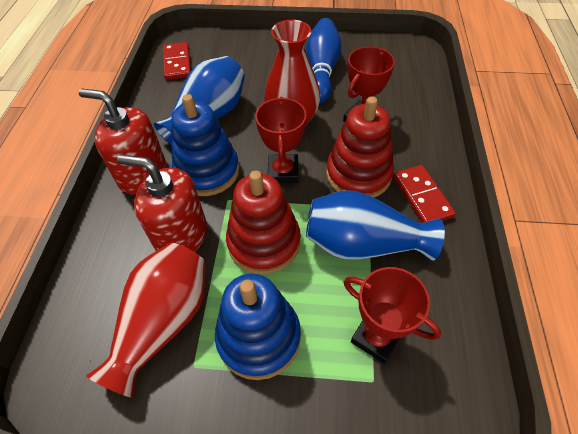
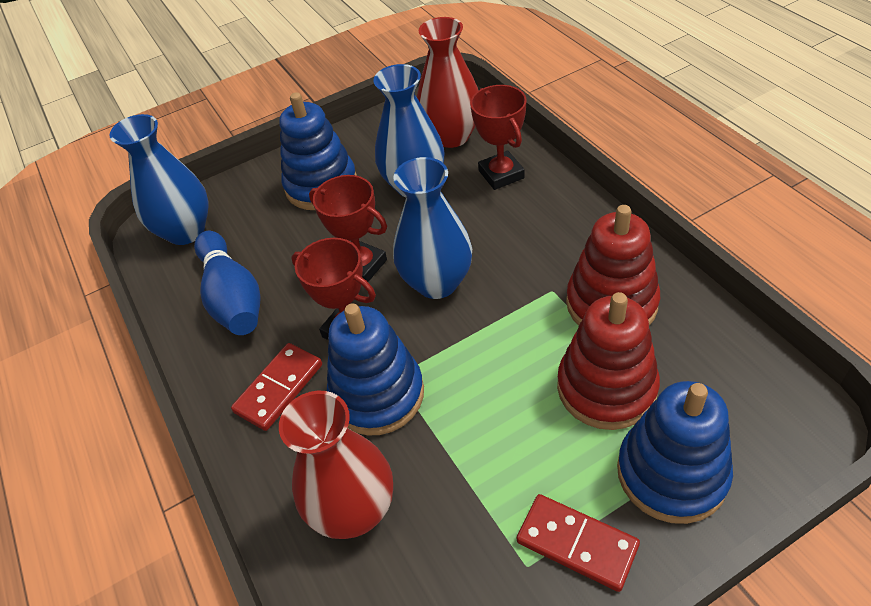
blue stacking toy: 2 -> 3
blue vase: 2 -> 3
red soap dispenser: 2 -> 0

